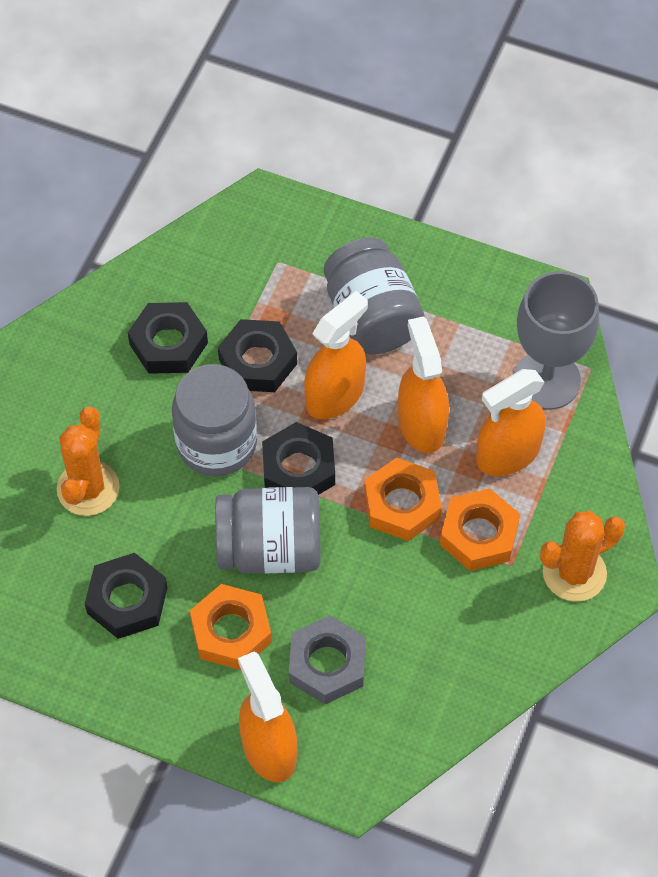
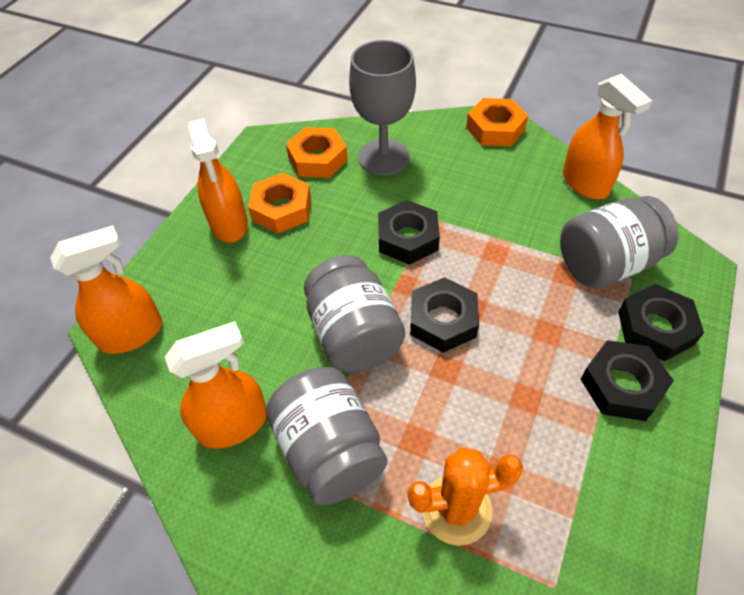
grey nut: 1 -> 0
orange cactus: 2 -> 1

